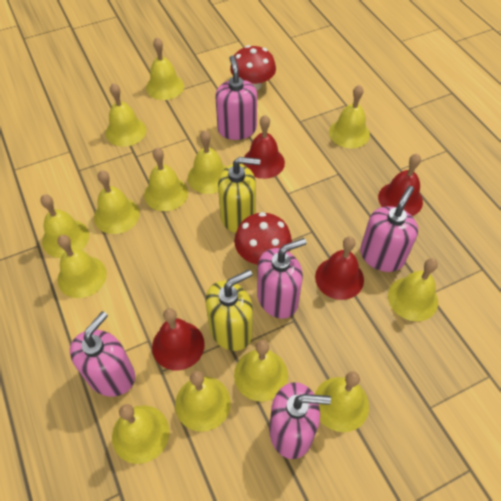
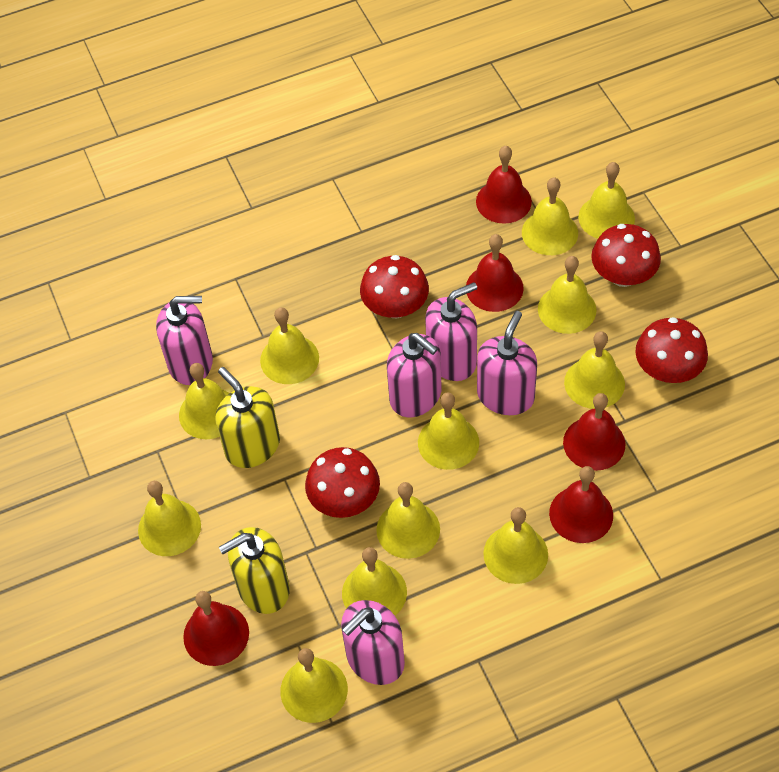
red bell: 4 -> 5
red mushroom: 2 -> 4
yellow bell: 13 -> 12

